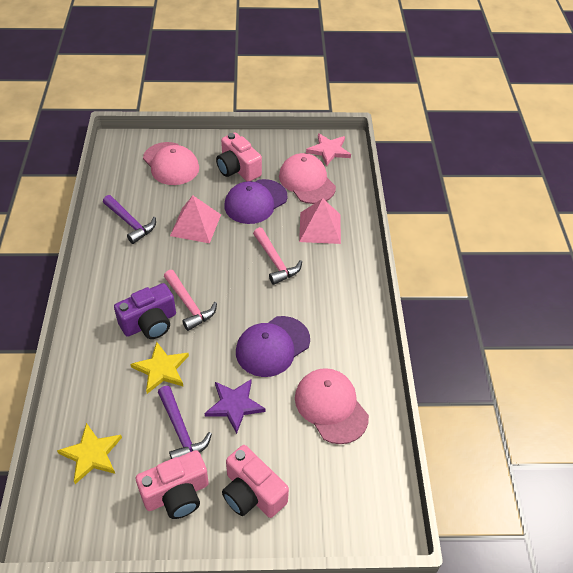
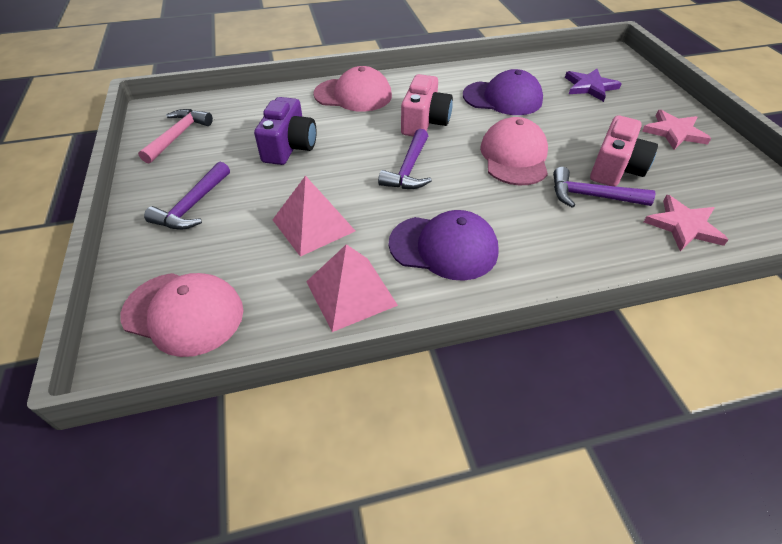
pink camera: 3 -> 2
pink hammer: 2 -> 1
pink star: 1 -> 2
purple hammer: 2 -> 3
yellow star: 2 -> 0

